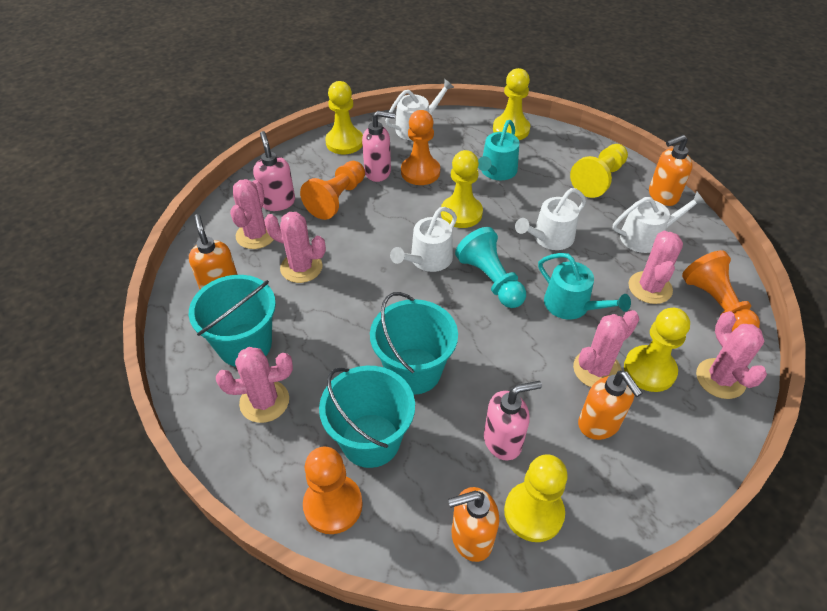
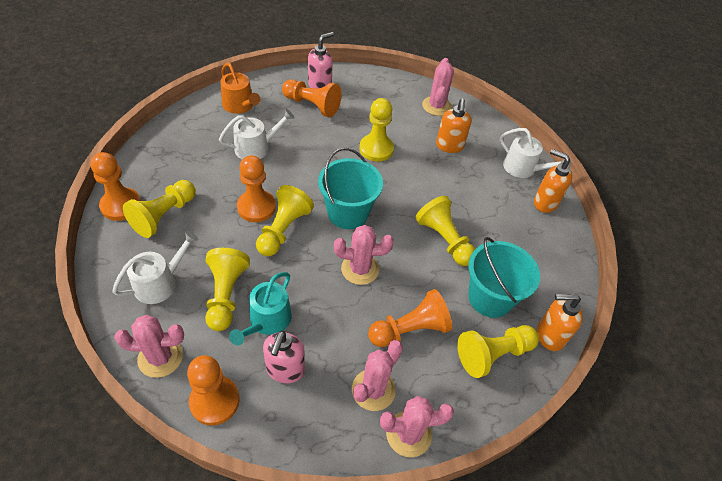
orange pawn: 4 -> 5
orange soap dispenser: 4 -> 3
orange watering can: 0 -> 1
pink cactus: 6 -> 5
pink soap dispenser: 3 -> 2
turquoise bucket: 3 -> 2
turquoise pawn: 1 -> 0
turquoise watering can: 2 -> 1
white watering can: 4 -> 3

